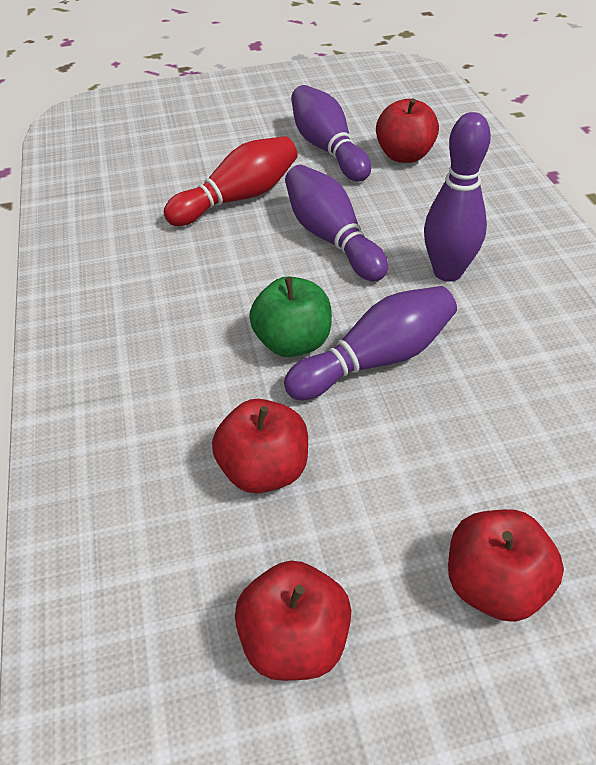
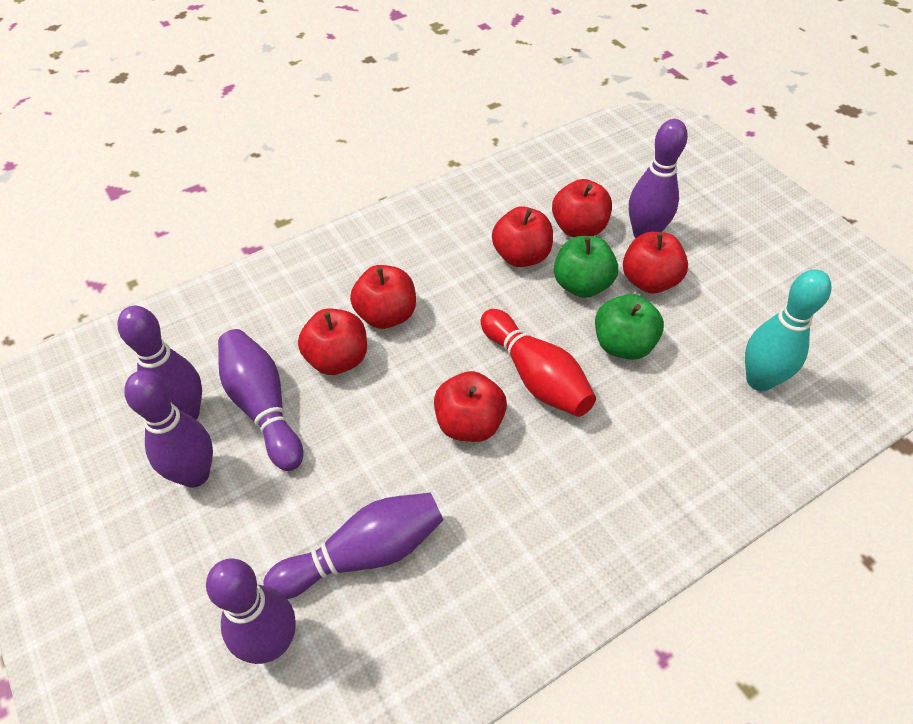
green apple: 1 -> 2
purple bowling pin: 4 -> 6
red apple: 4 -> 6
turquoise bowling pin: 0 -> 1

